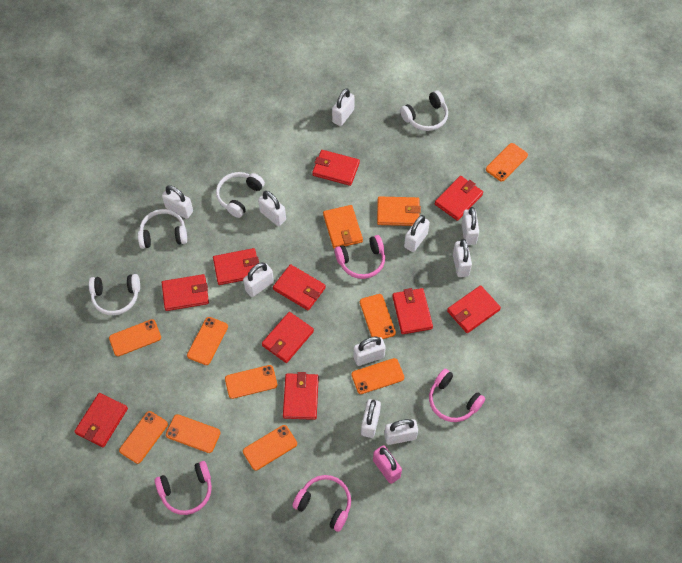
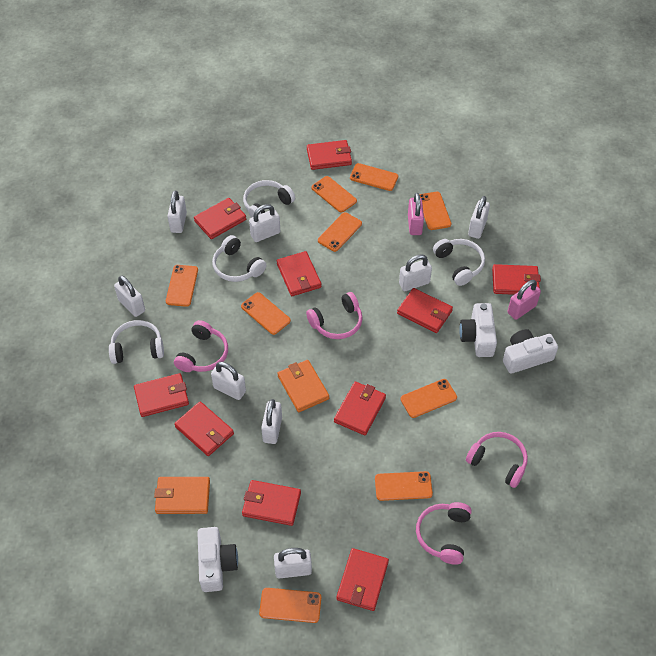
pink padlock: 1 -> 2
white camera: 0 -> 3
white padlock: 10 -> 8

